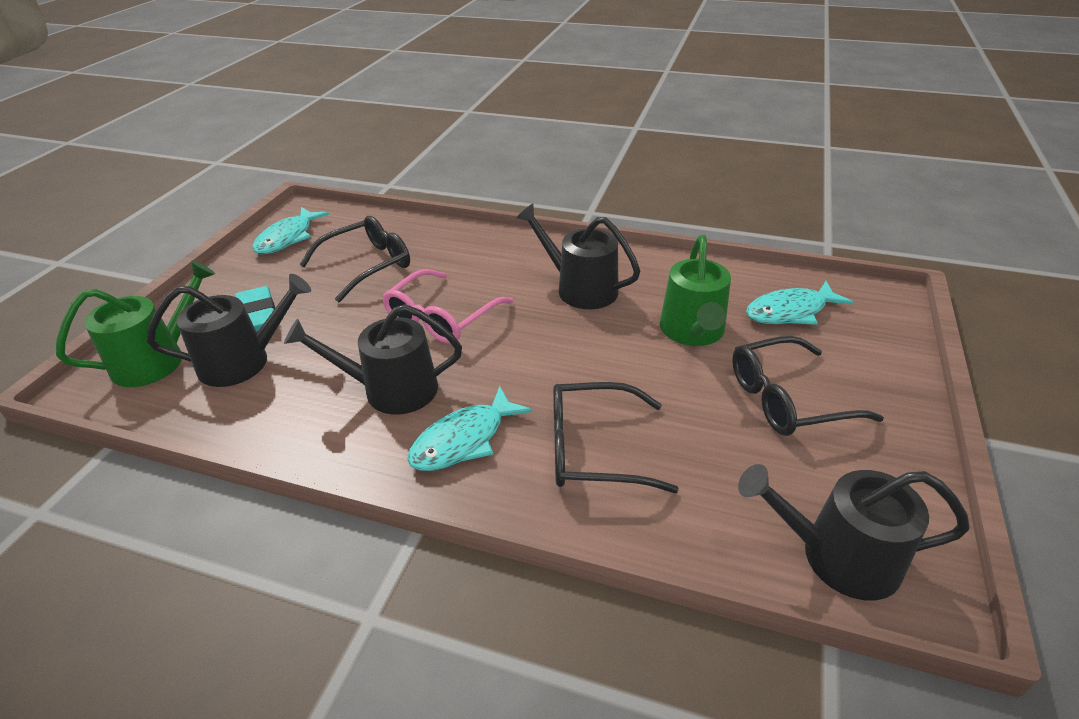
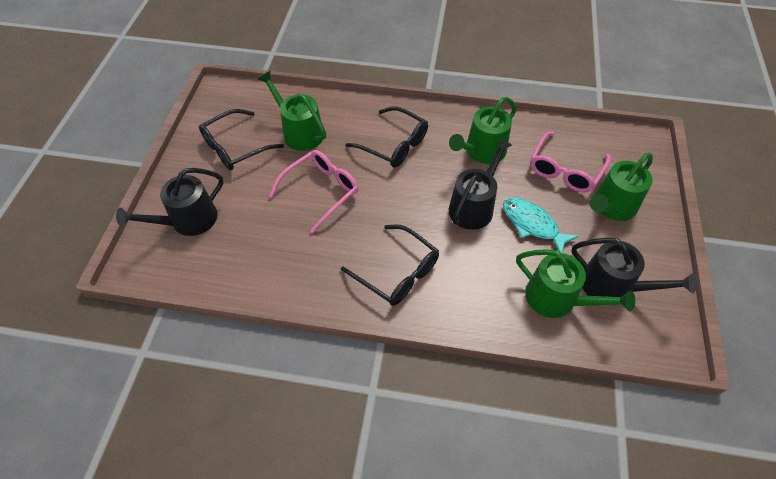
black watering can: 4 -> 3
green watering can: 2 -> 4
pink glasses: 1 -> 2
turquoise eraser: 1 -> 0
turquoise fish: 3 -> 1

